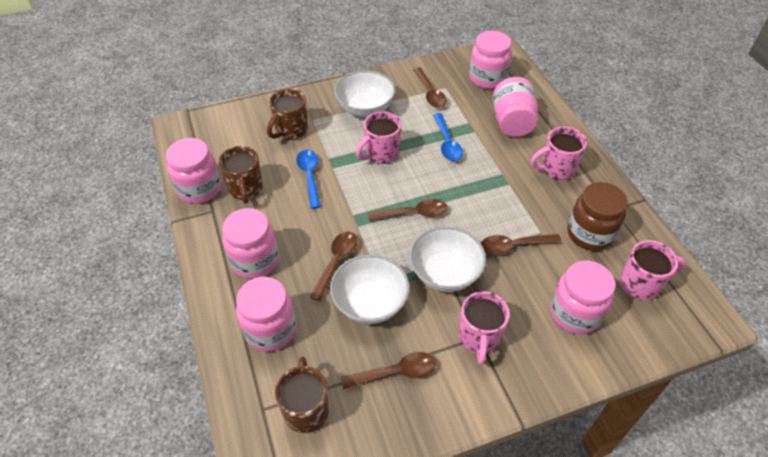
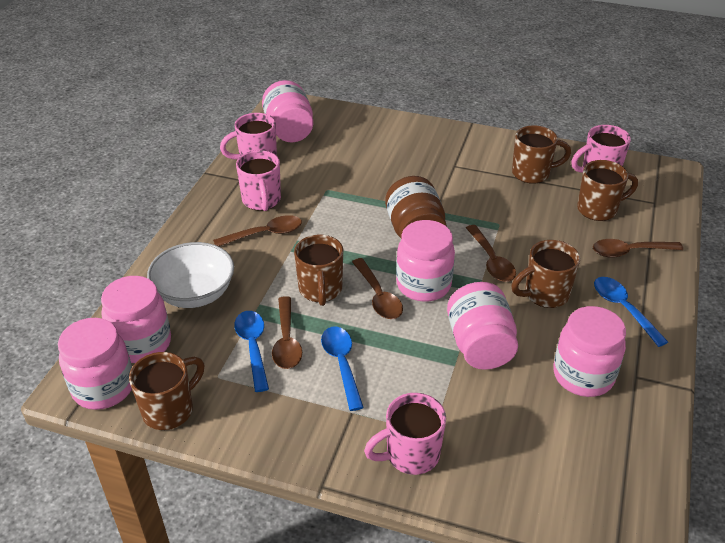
blue spoon: 2 -> 3
brown mug: 3 -> 5
white bowl: 3 -> 1

